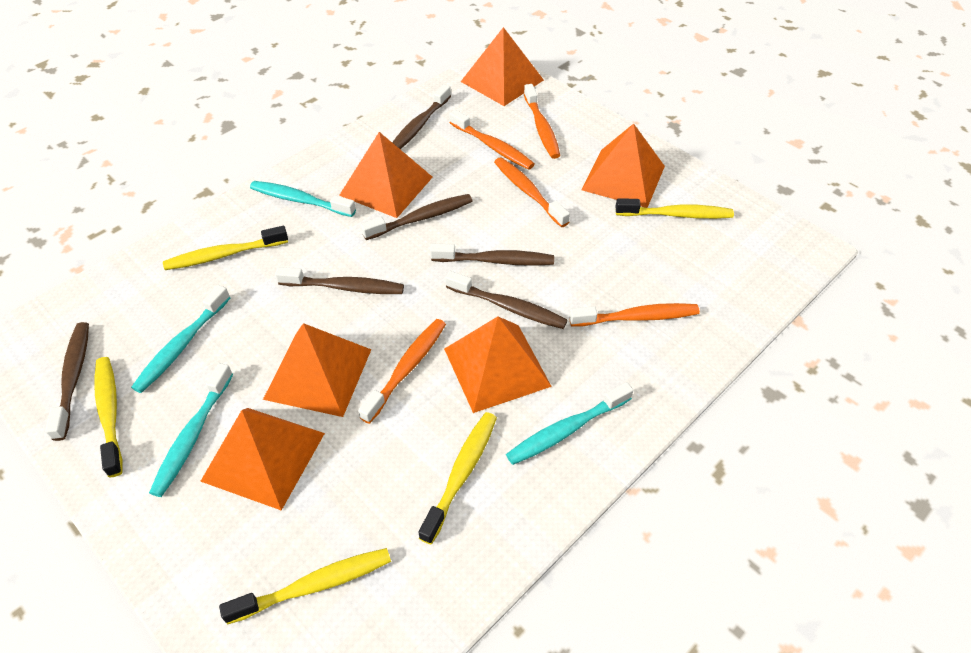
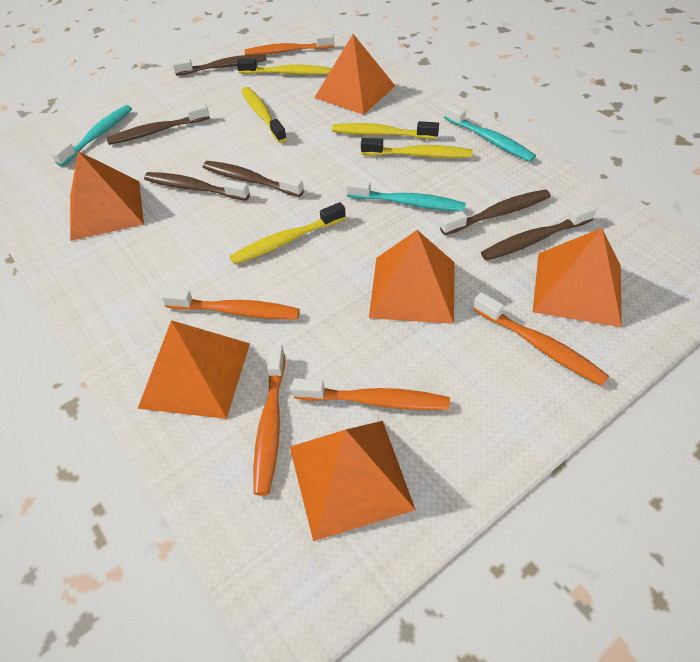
turquoise toothbrush: 4 -> 3

